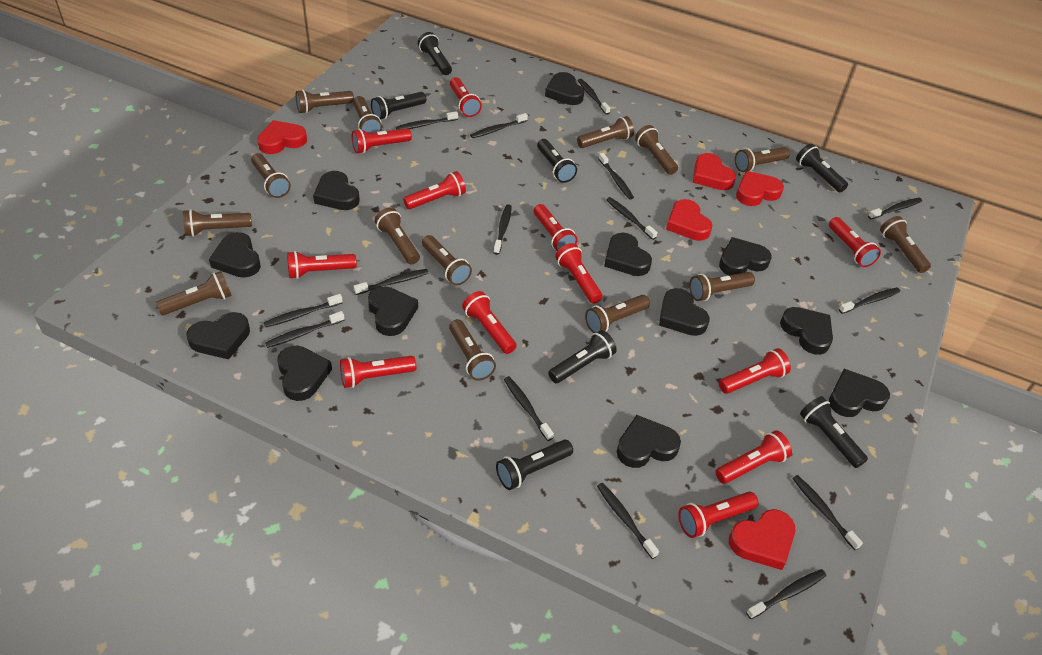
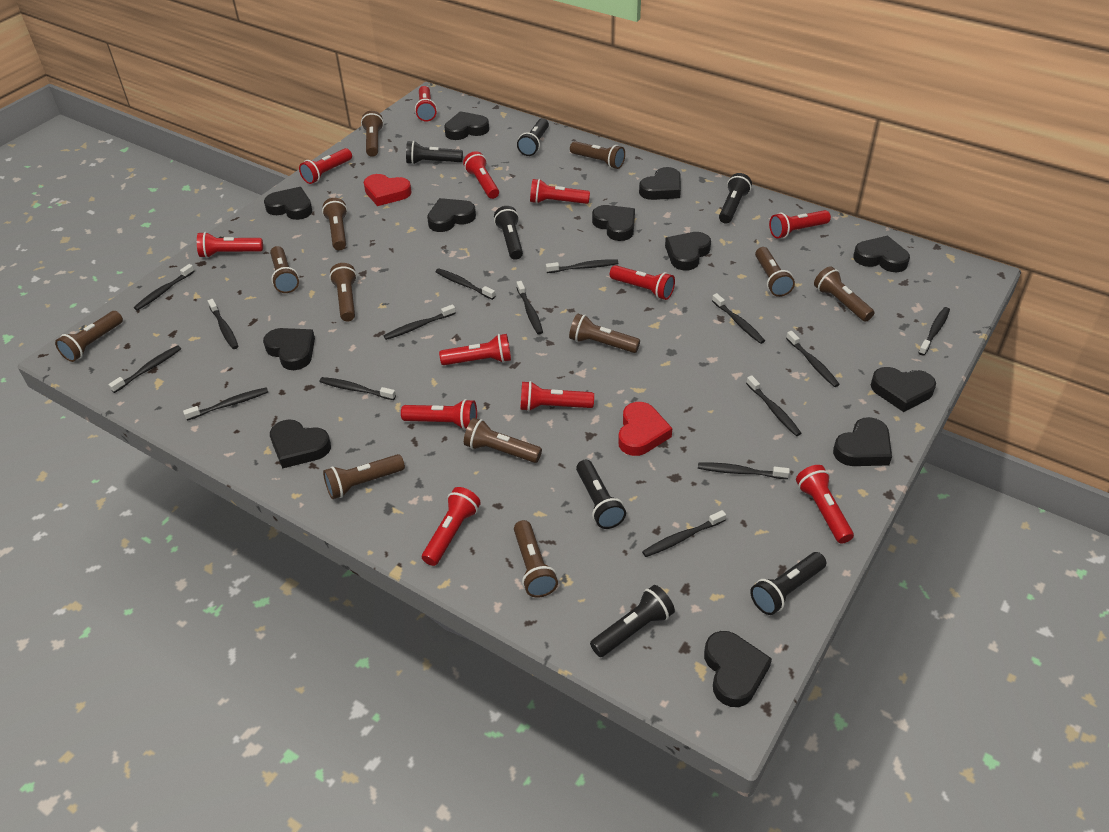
brown flashlight: 14 -> 12
red heart: 5 -> 2

